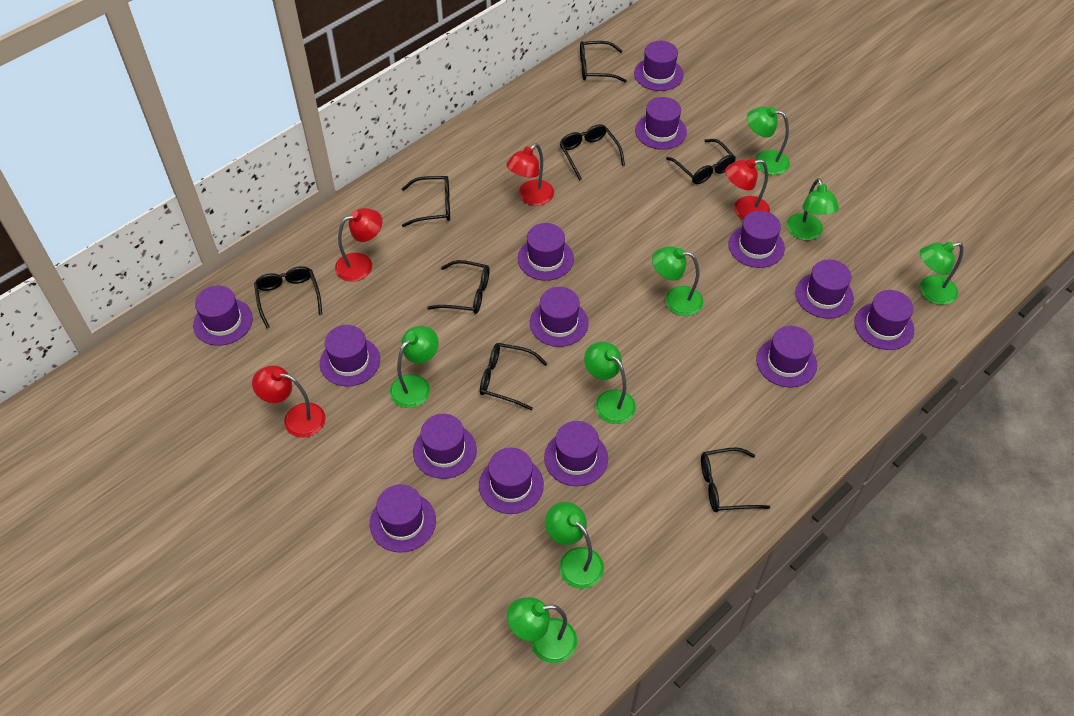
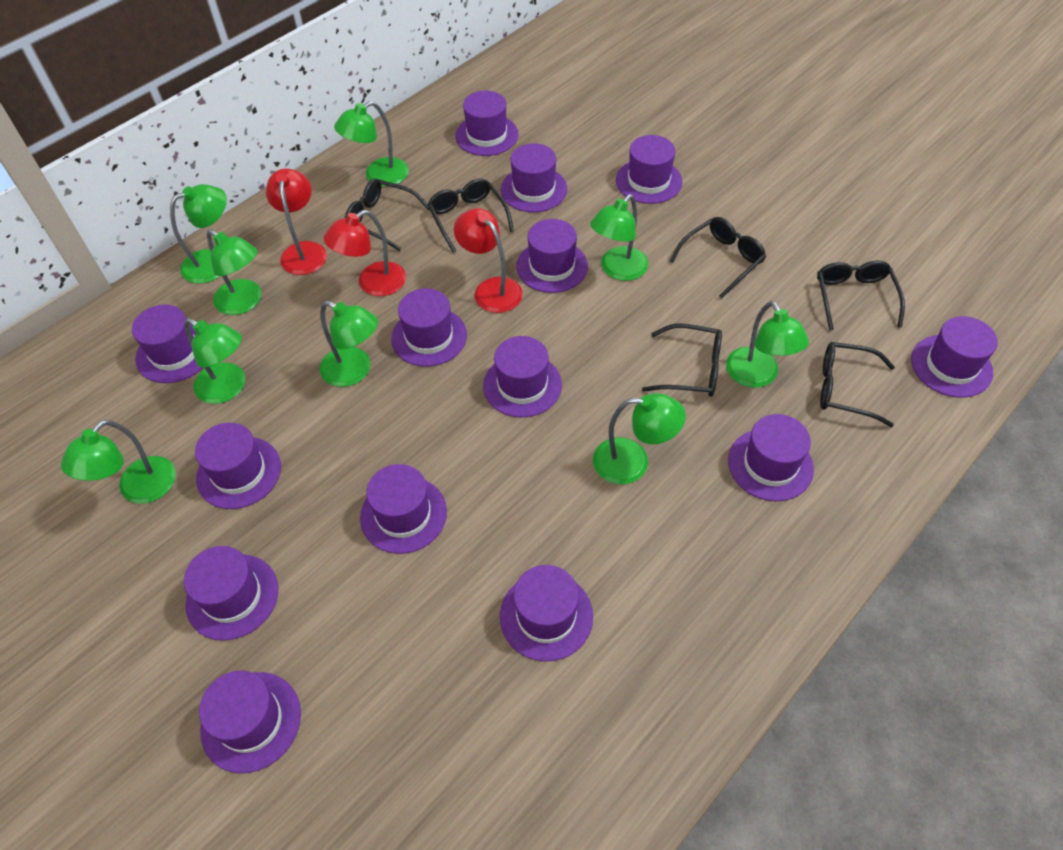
black glasses: 8 -> 6
green lamp: 8 -> 9
red lamp: 4 -> 3

